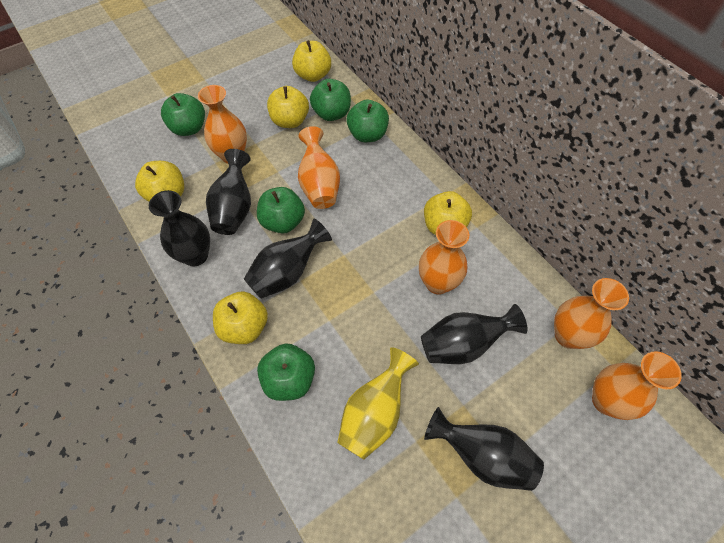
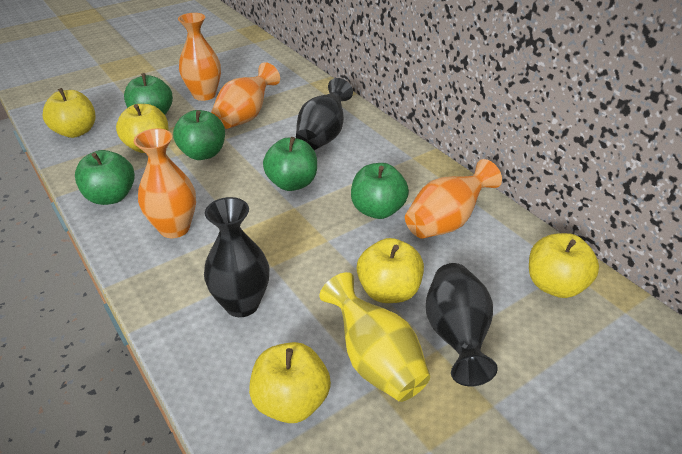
black vase: 5 -> 3
orange vase: 5 -> 4

